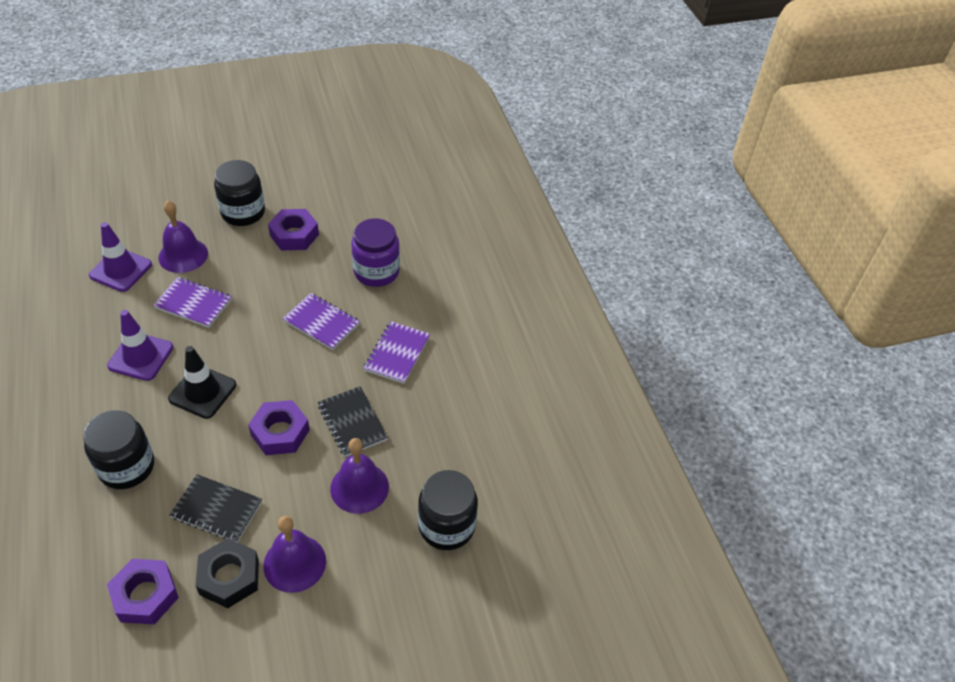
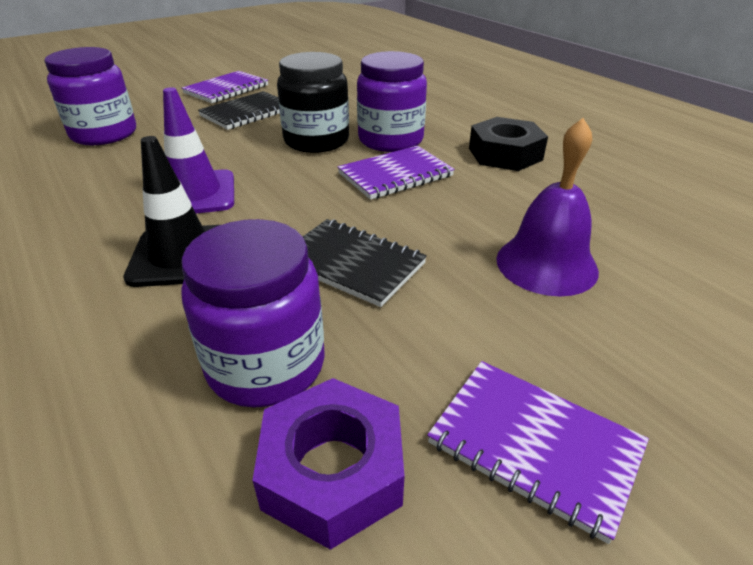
black jar: 3 -> 1
purple bell: 3 -> 1
purple jar: 1 -> 3
purple nut: 3 -> 1
purple traffic cone: 2 -> 1

